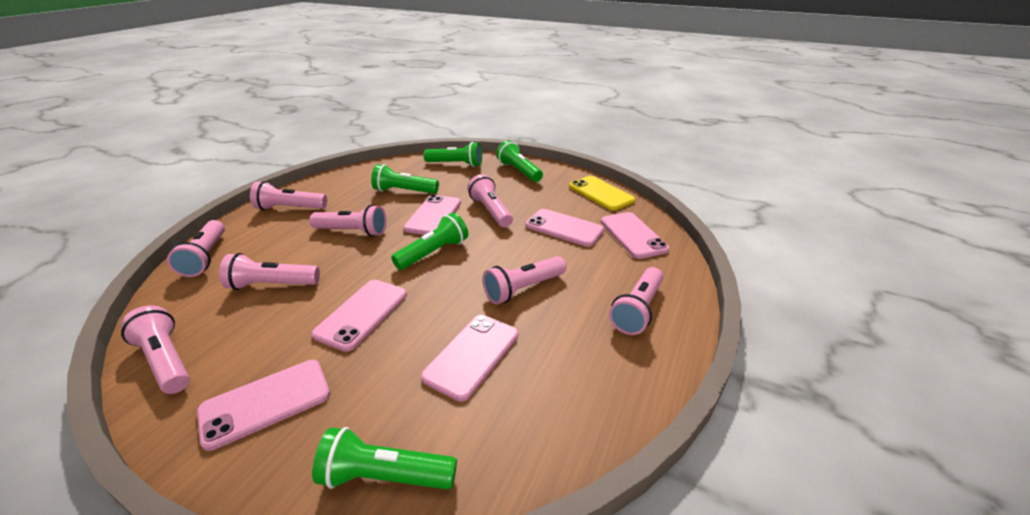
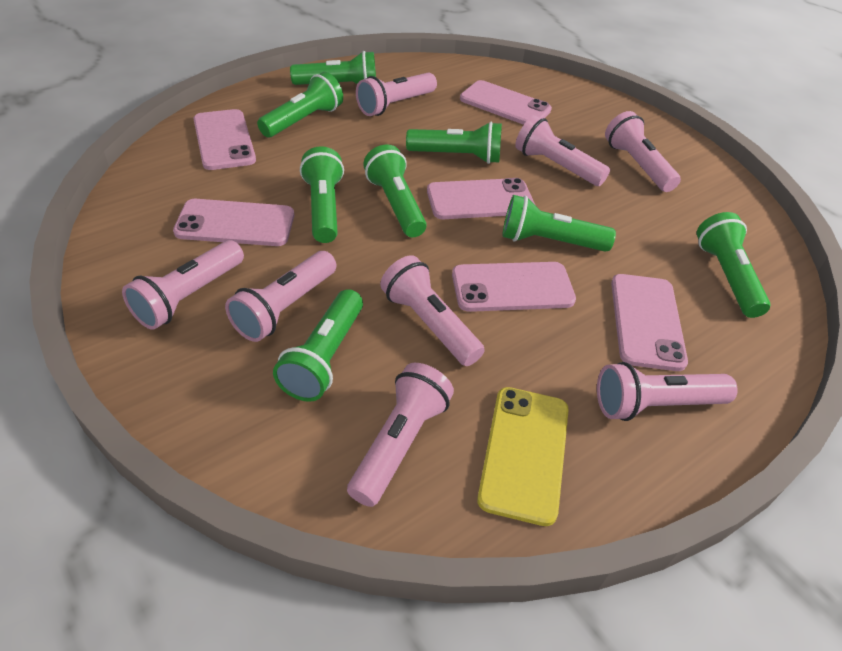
green flashlight: 5 -> 8

